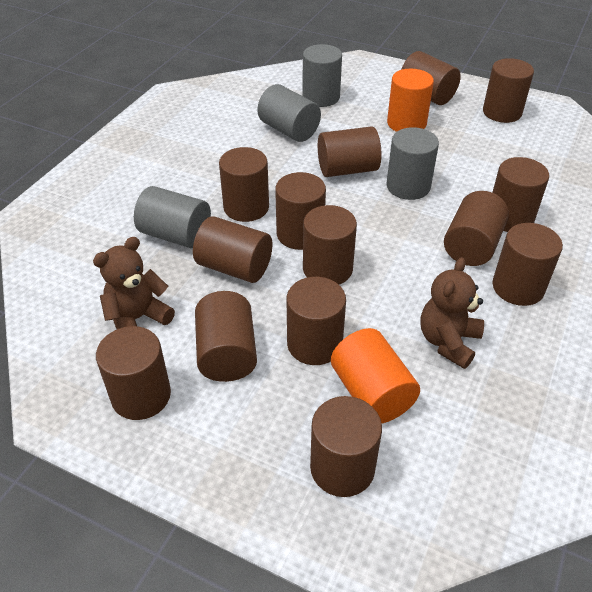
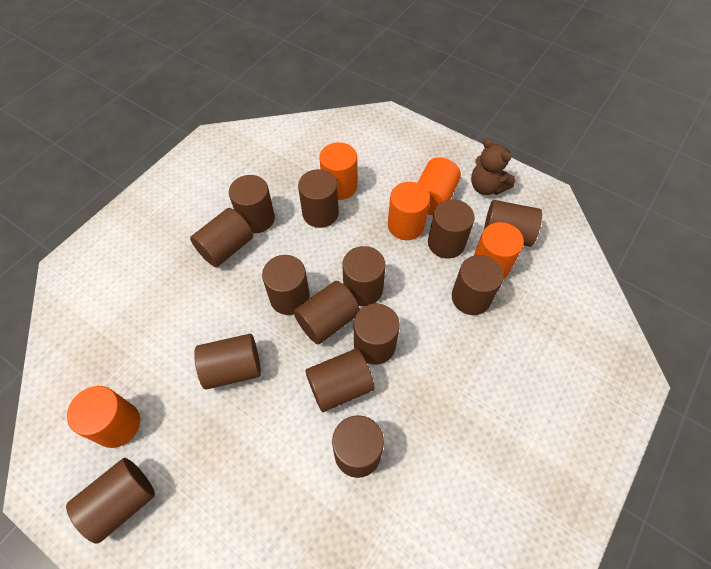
brown teddy bear: 2 -> 1
grey cylinder: 4 -> 0
orange cylinder: 2 -> 5

